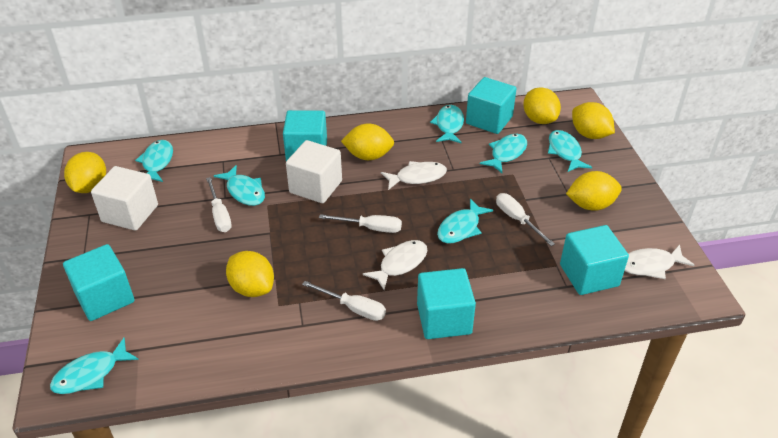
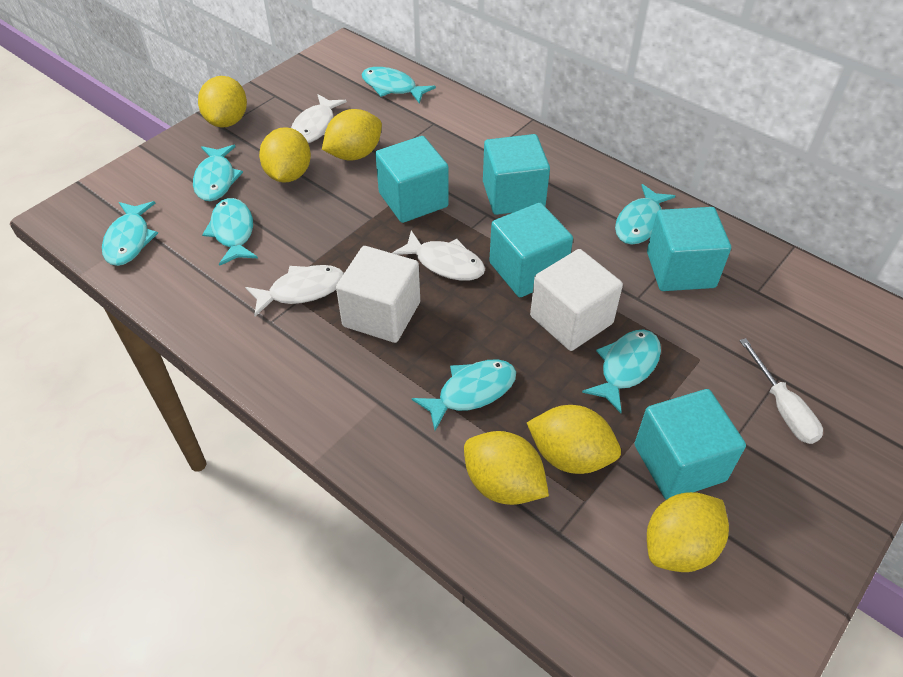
white screwdriver: 4 -> 1

